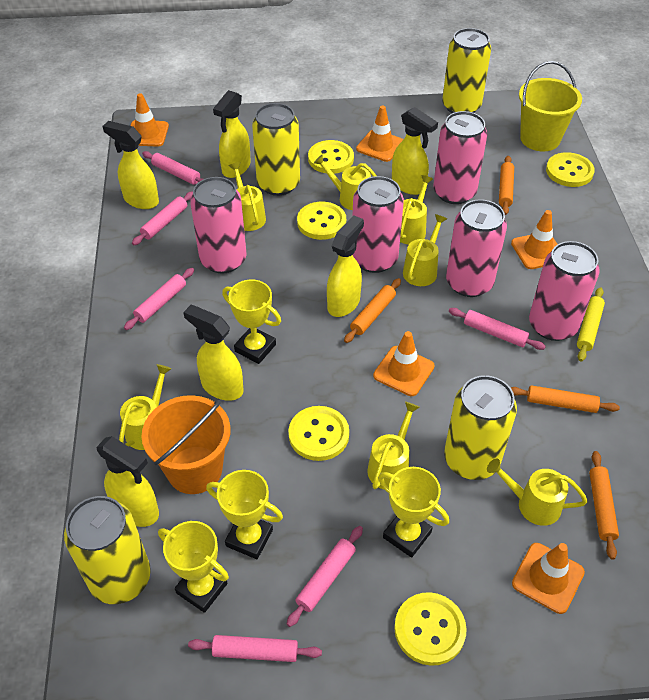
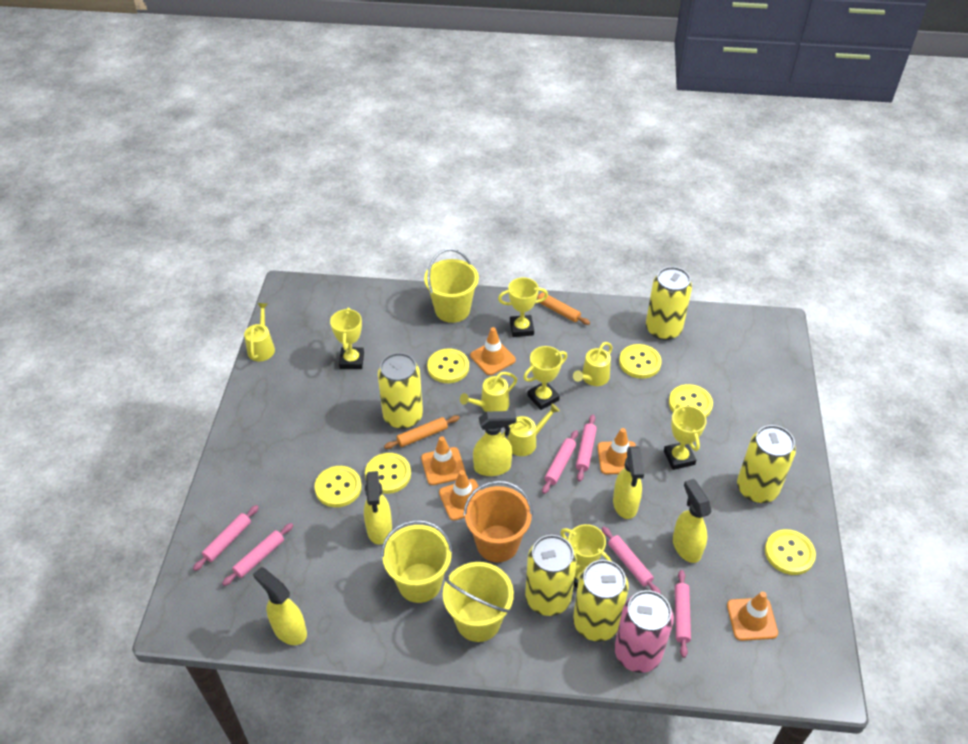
orange rolling pin: 4 -> 2
pink can: 5 -> 1
yellow bucket: 1 -> 3
yellow button: 5 -> 6
yellow can: 4 -> 5
yellow rolling pin: 1 -> 0
yellow spray bottle: 6 -> 5
yellow trophy: 4 -> 5
yellow watering can: 7 -> 4

